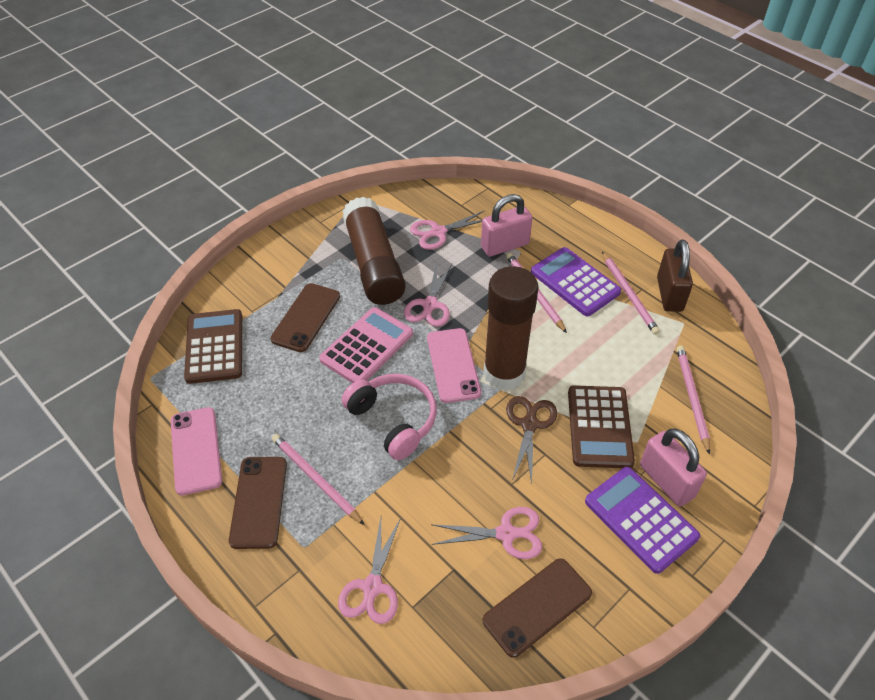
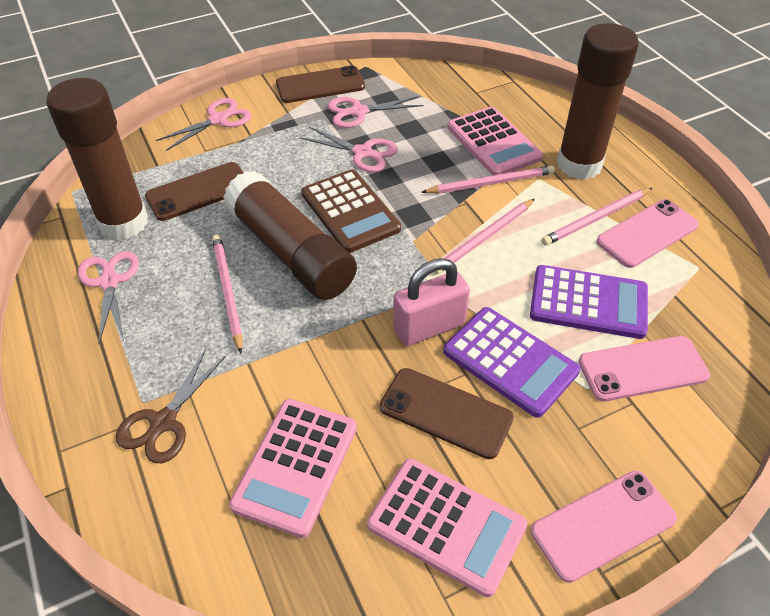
brown calculator: 2 -> 1
brown glue stick: 2 -> 3
brown padlock: 1 -> 0
pink calculator: 1 -> 3
pink headphones: 1 -> 0
pink padlock: 2 -> 1
pink phone: 2 -> 3

